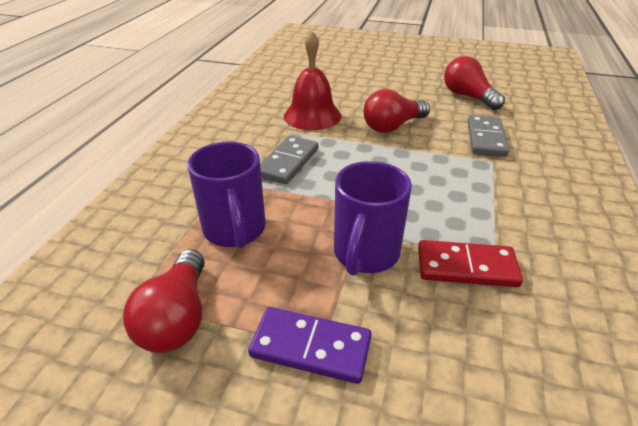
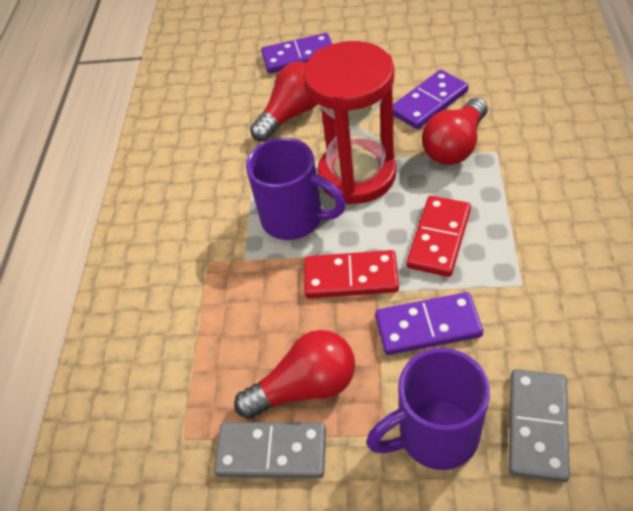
purple domino: 1 -> 3
red bell: 1 -> 0
red domino: 1 -> 2
red hourglass: 0 -> 1

